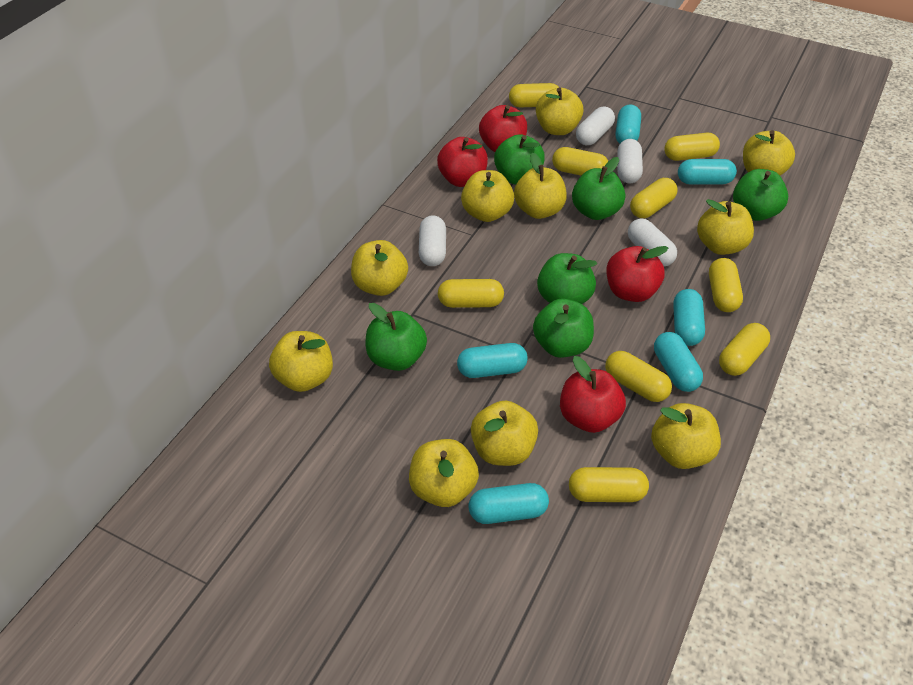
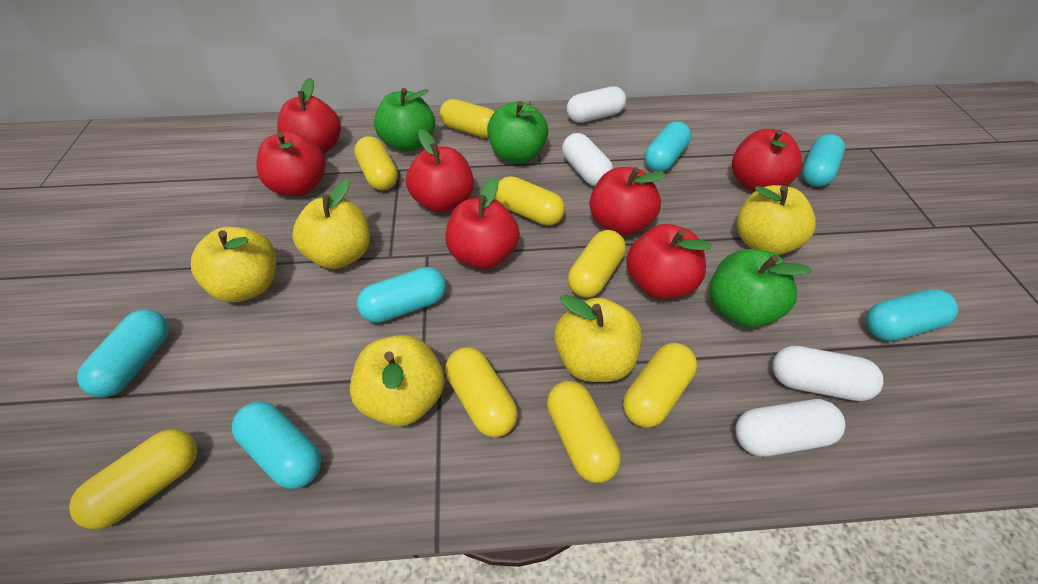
green apple: 6 -> 3
red apple: 4 -> 7
yellow apple: 10 -> 5
yellow capsule: 9 -> 8

